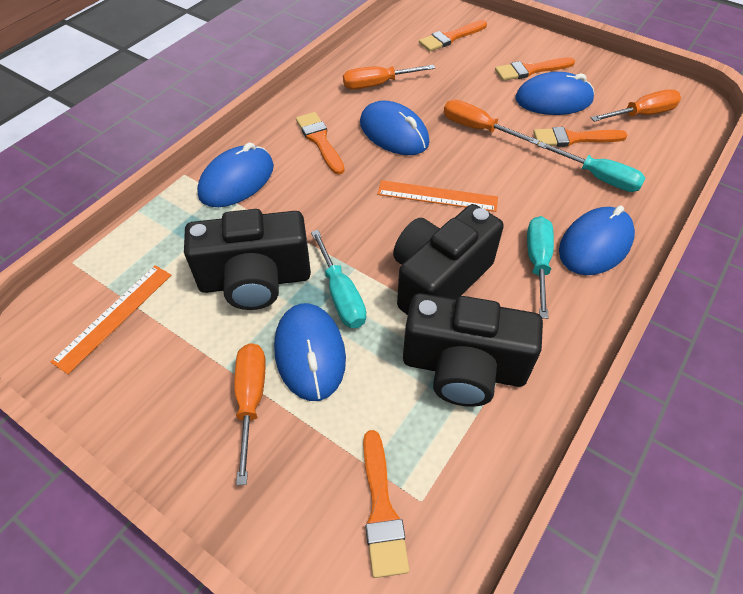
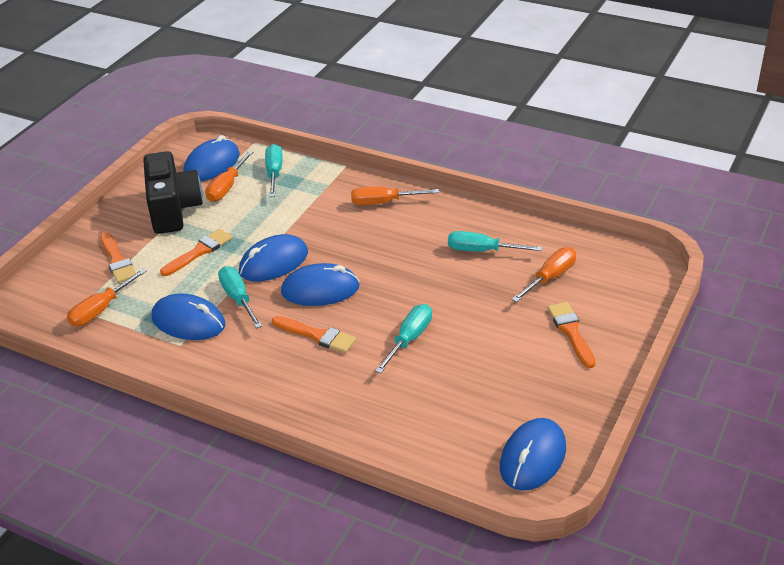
black camera: 3 -> 1
orange brush: 5 -> 4
orange ruler: 2 -> 0
turquoise screwdriver: 3 -> 4

